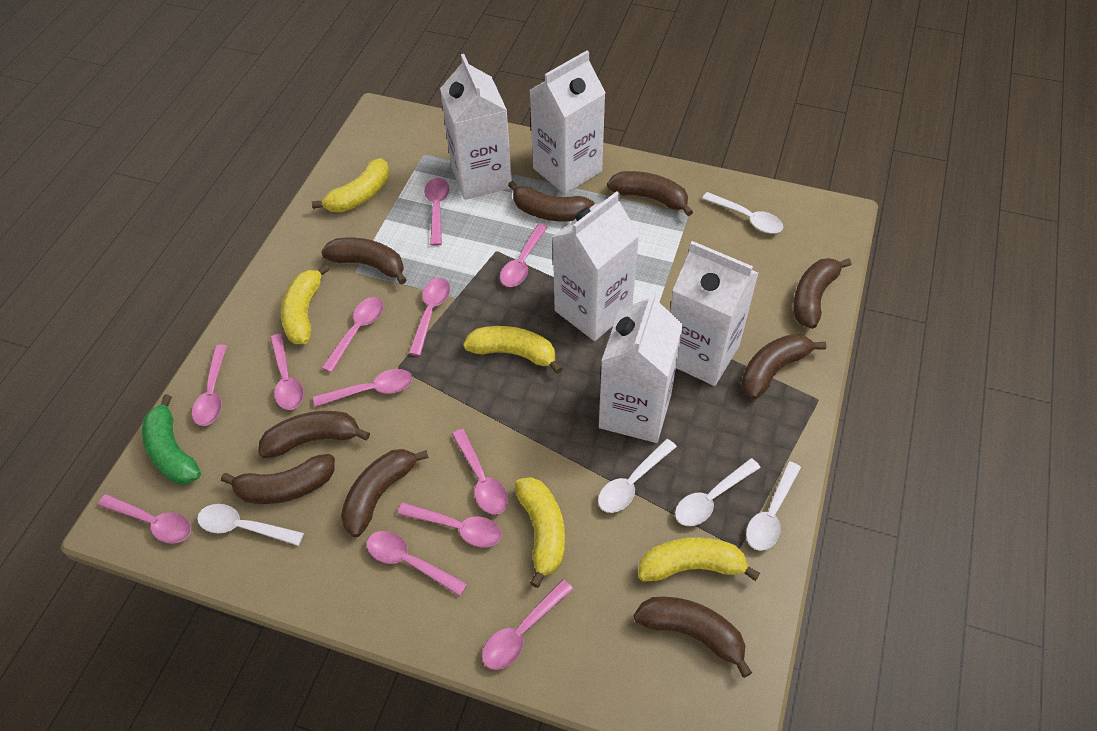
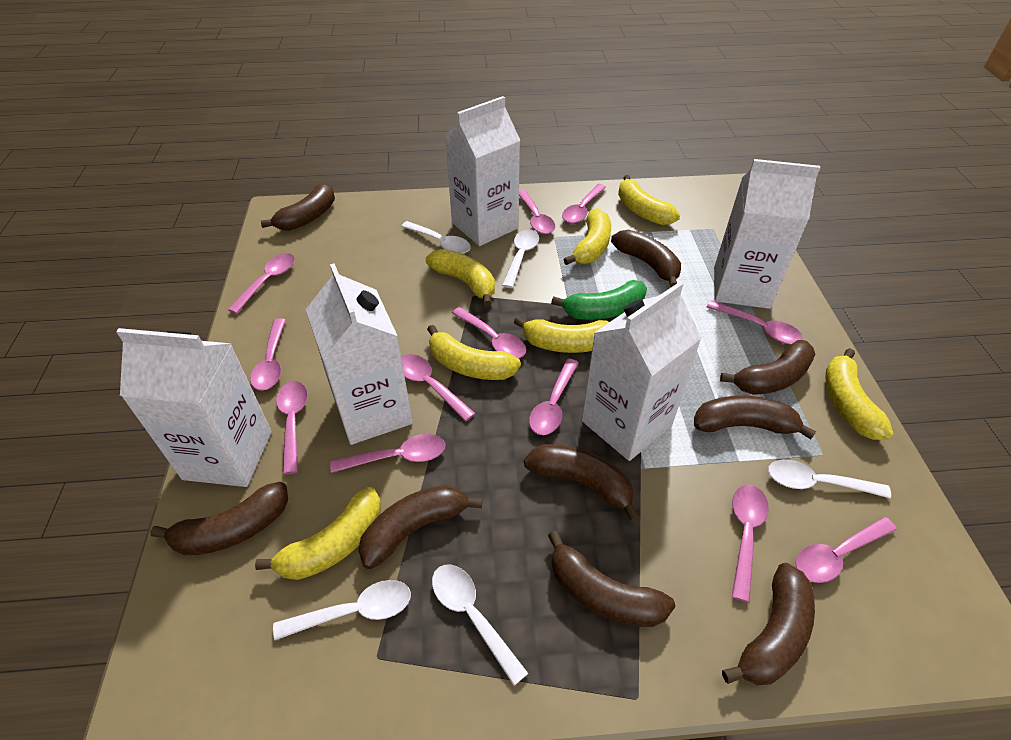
yellow banana: 5 -> 7

